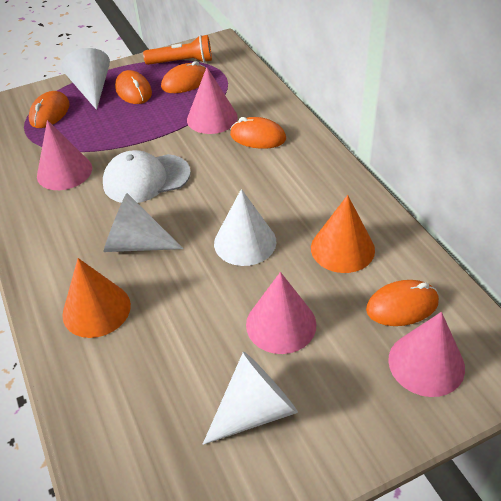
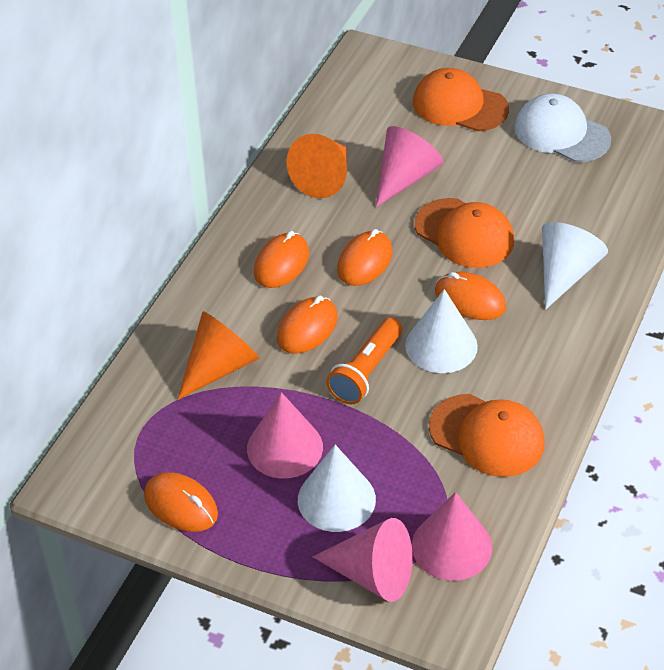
orange cap: 0 -> 3
white cone: 4 -> 3

